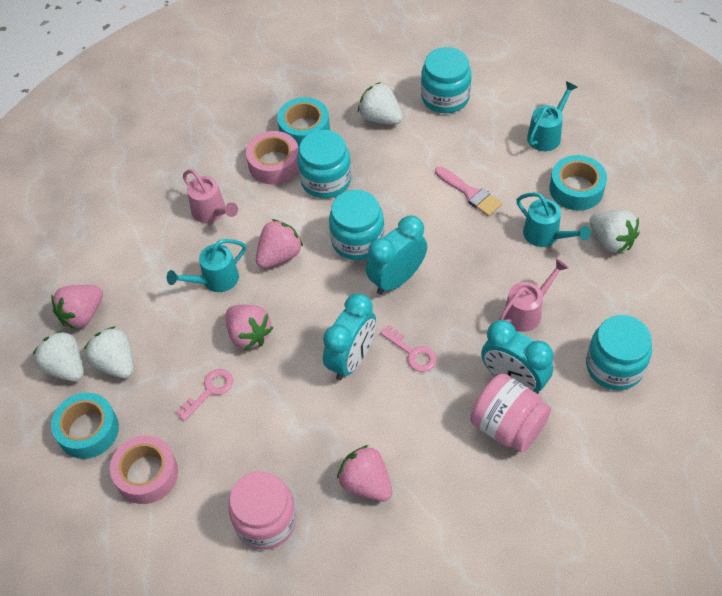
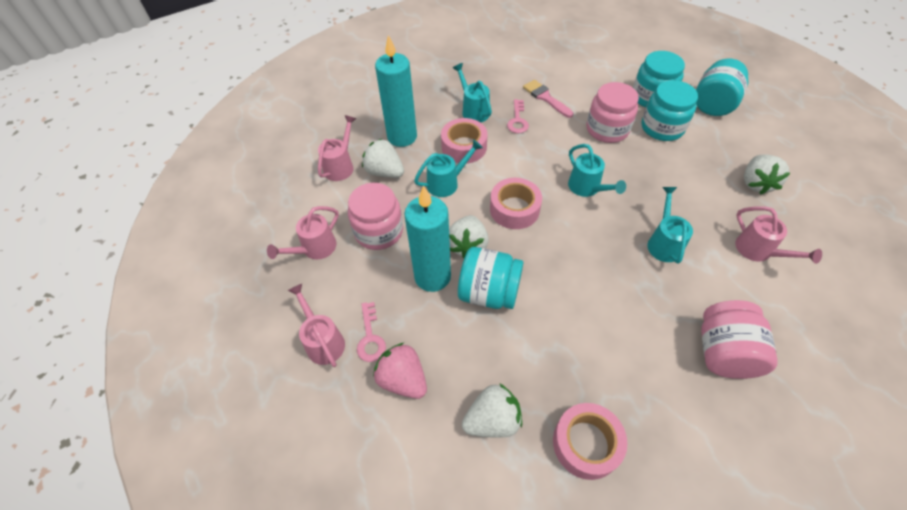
pink jar: 2 -> 3
pink strawberry: 4 -> 1
pink tape: 2 -> 3
pink watering can: 2 -> 4
turquoise candle: 0 -> 2
turquoise clock: 3 -> 0
turquoise tape: 3 -> 0
turquoise watering can: 3 -> 4

